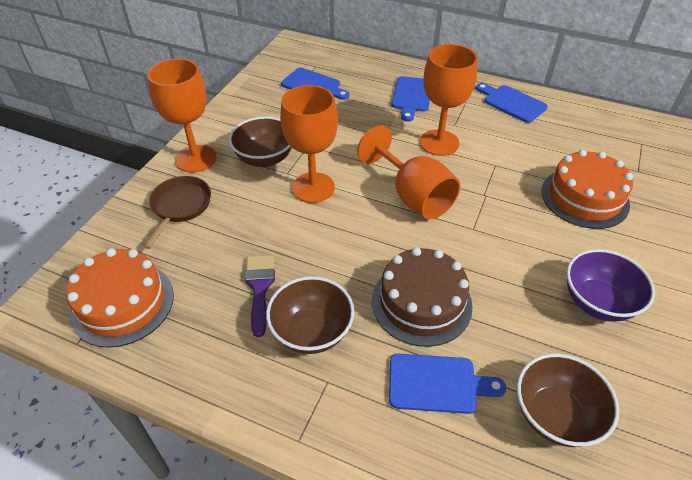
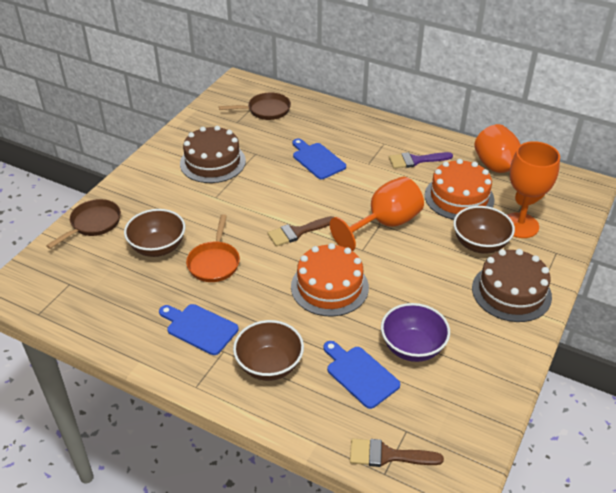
blue cutting board: 4 -> 3
brown brush: 0 -> 2
brown cake: 1 -> 2
brown pan: 1 -> 2
orange goblet: 4 -> 3
orange pan: 0 -> 1

